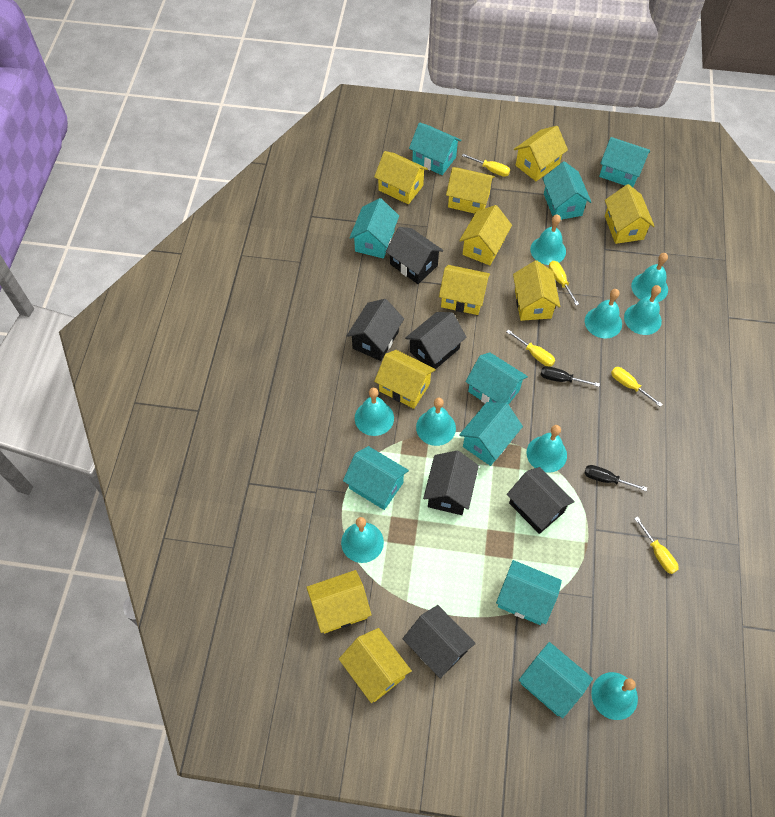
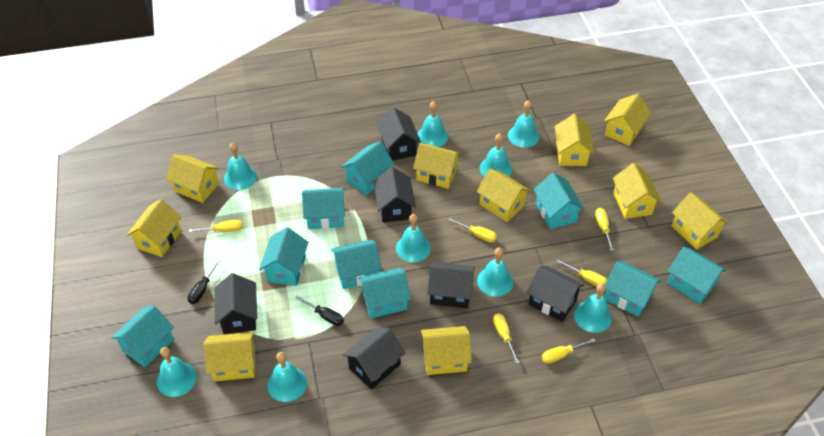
yellow screwdriver: 5 -> 6

